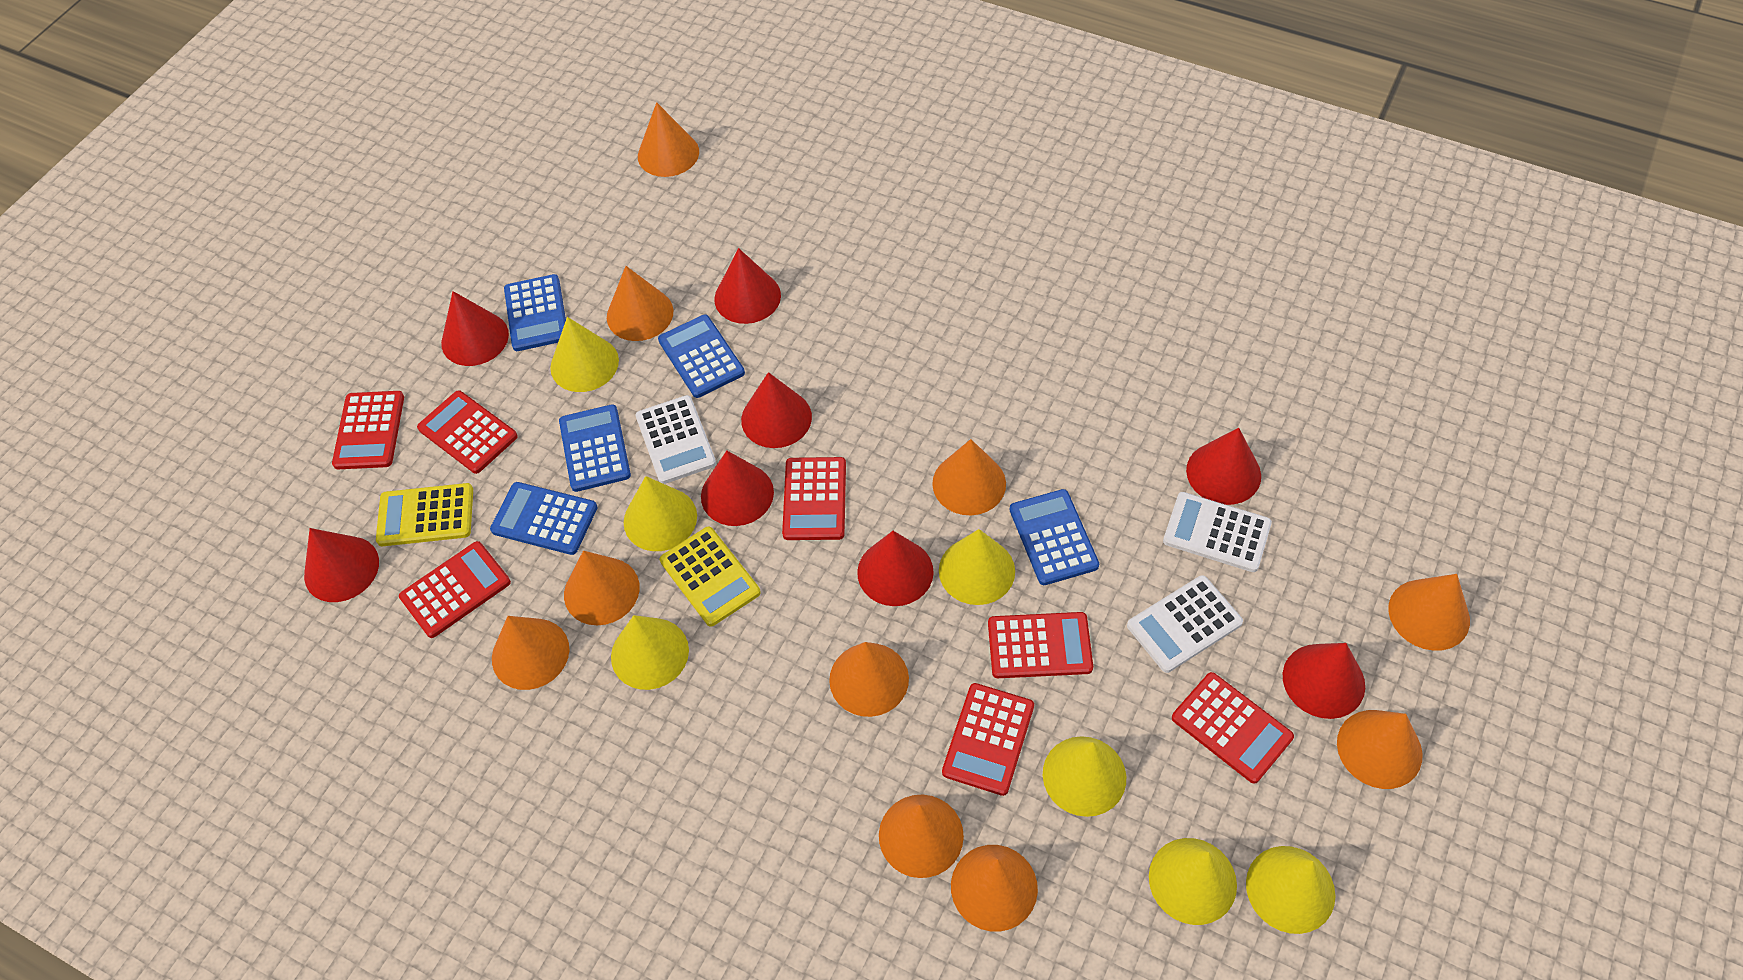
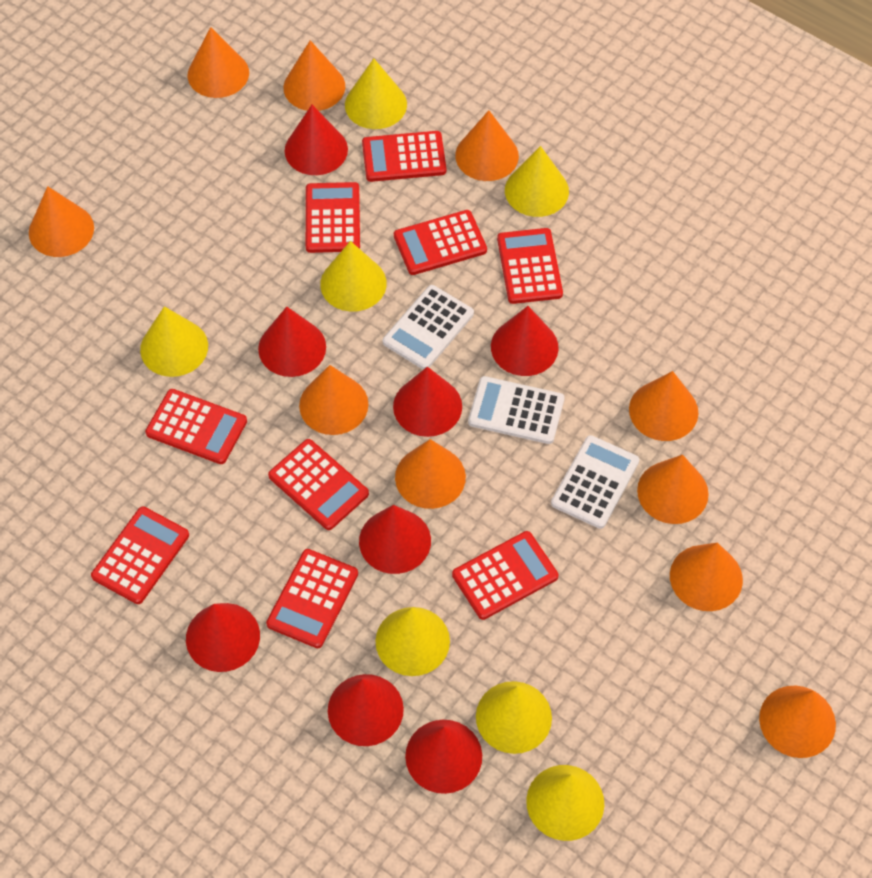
blue calculator: 5 -> 0
red calculator: 7 -> 9
yellow calculator: 2 -> 0

